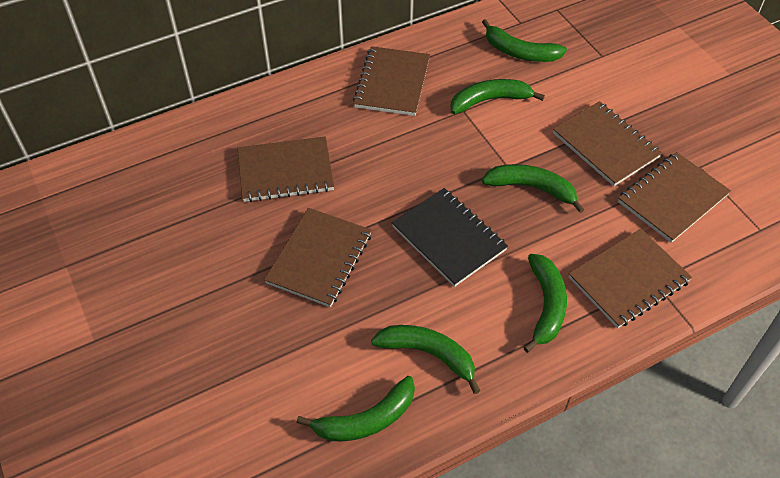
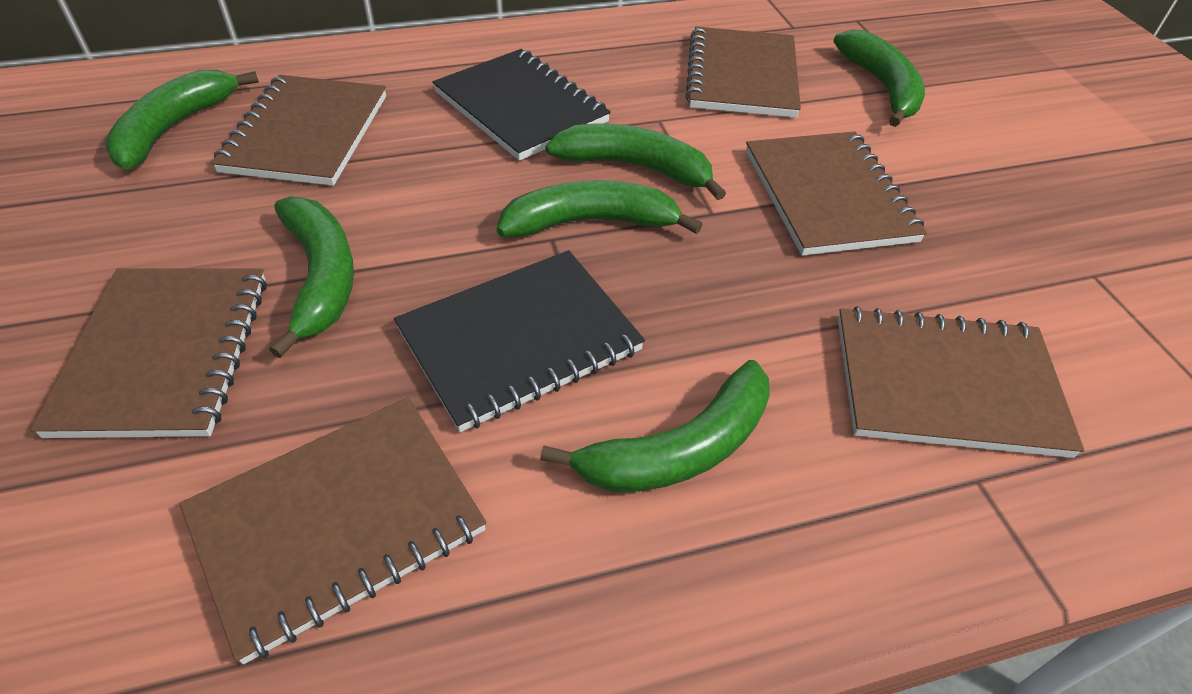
black notebook: 1 -> 2

